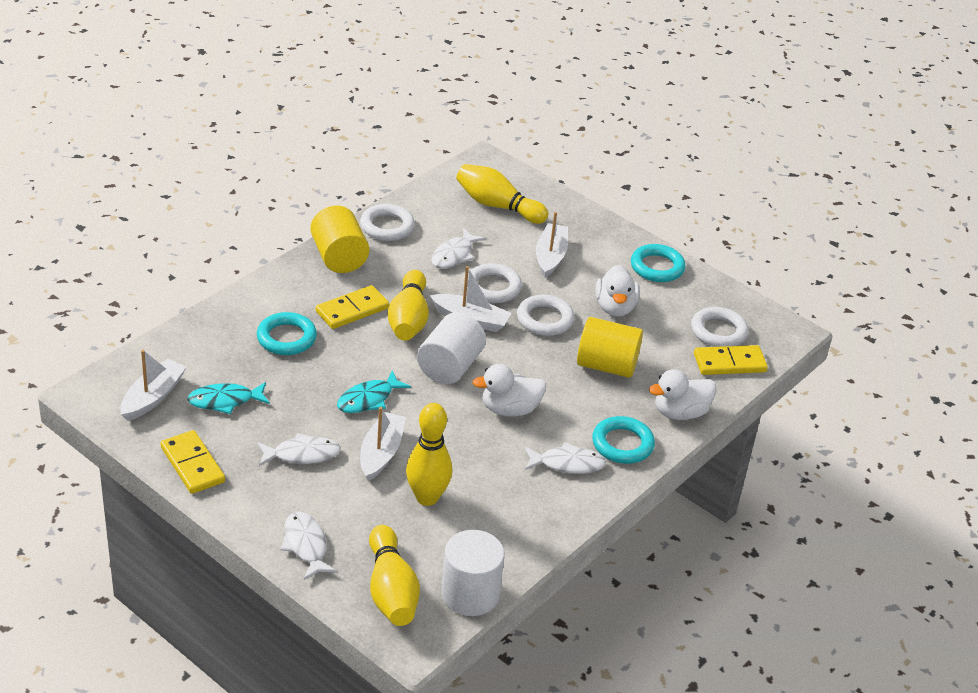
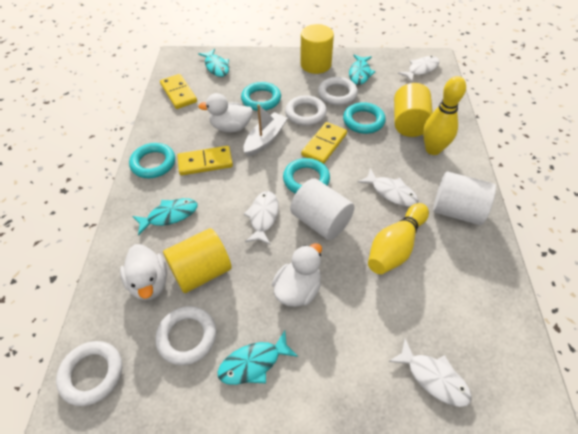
turquoise fish: 2 -> 4
turquoise ring: 3 -> 4
white boat: 4 -> 1
yellow bowling pin: 4 -> 2
yellow cylinder: 2 -> 3

